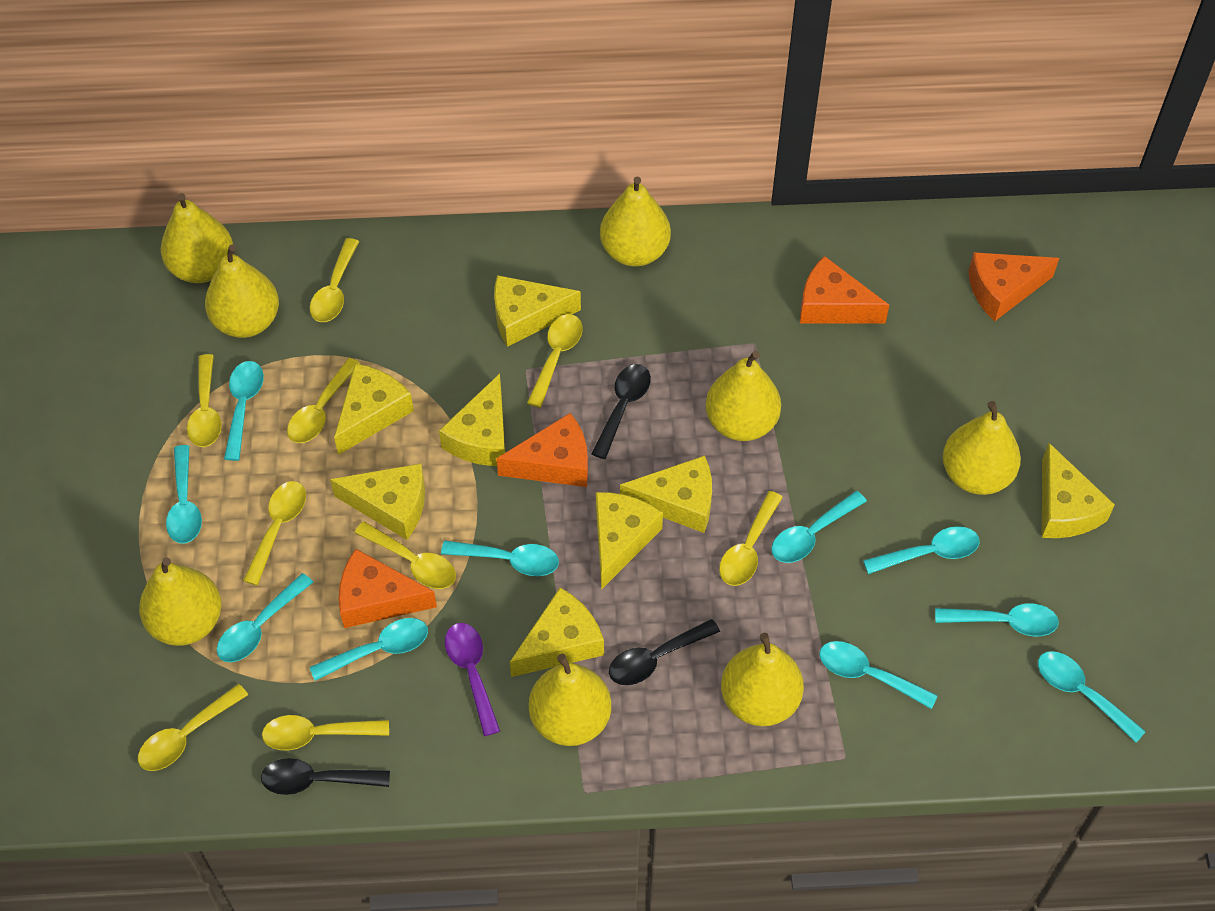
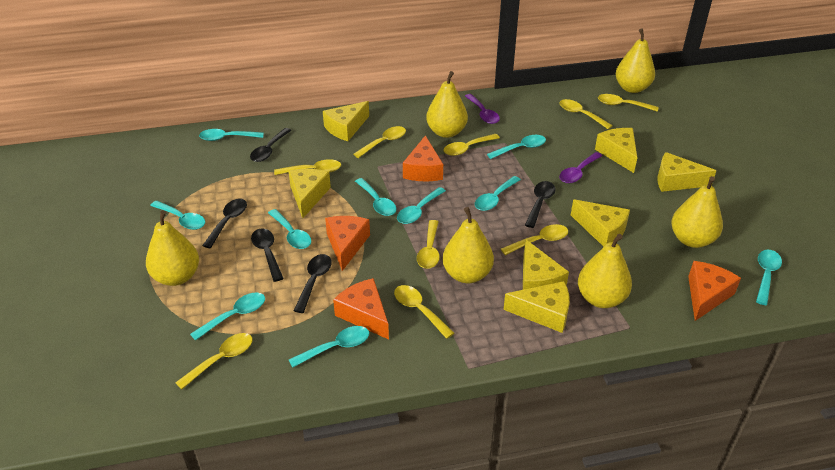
black spoon: 3 -> 5
purple spoon: 1 -> 2
yellow cheese: 8 -> 7
yellow pear: 8 -> 6

